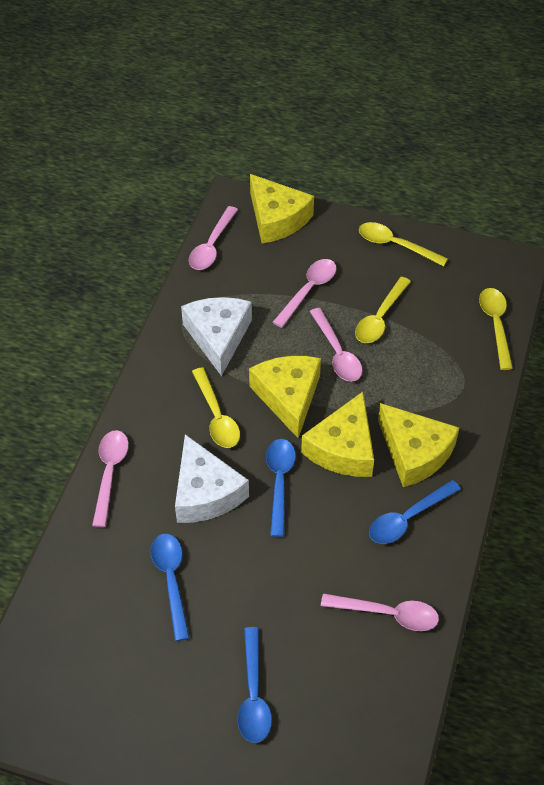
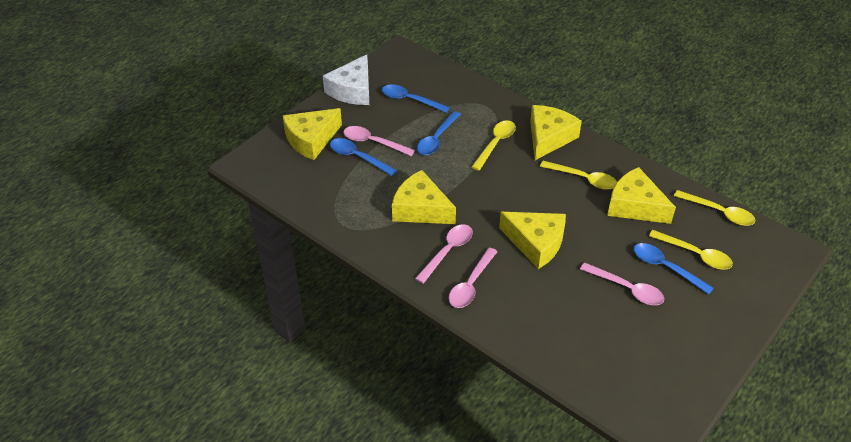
pink spoon: 5 -> 4
white cheese: 2 -> 1
yellow cheese: 4 -> 5

